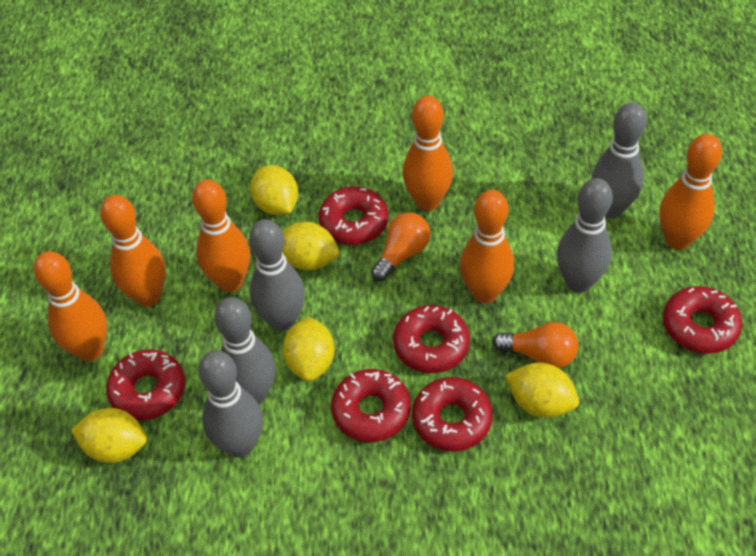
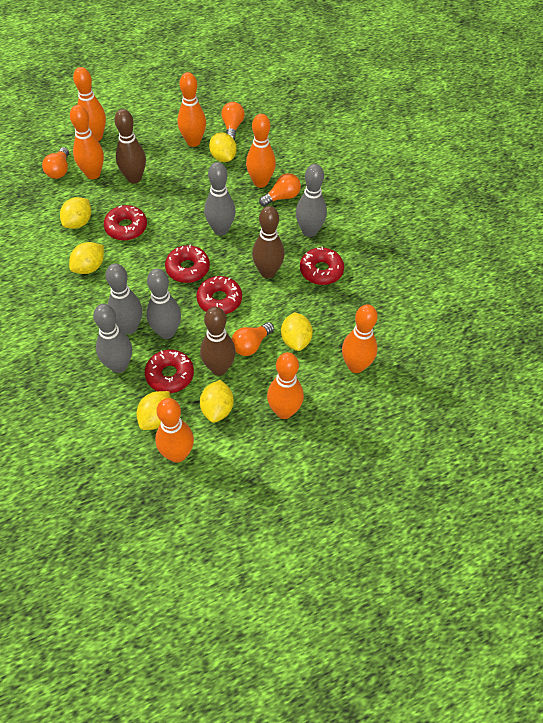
brown bowling pin: 0 -> 3
orange bowling pin: 6 -> 7
orange light bulb: 2 -> 4
red donut: 6 -> 5
yellow lemon: 5 -> 6

